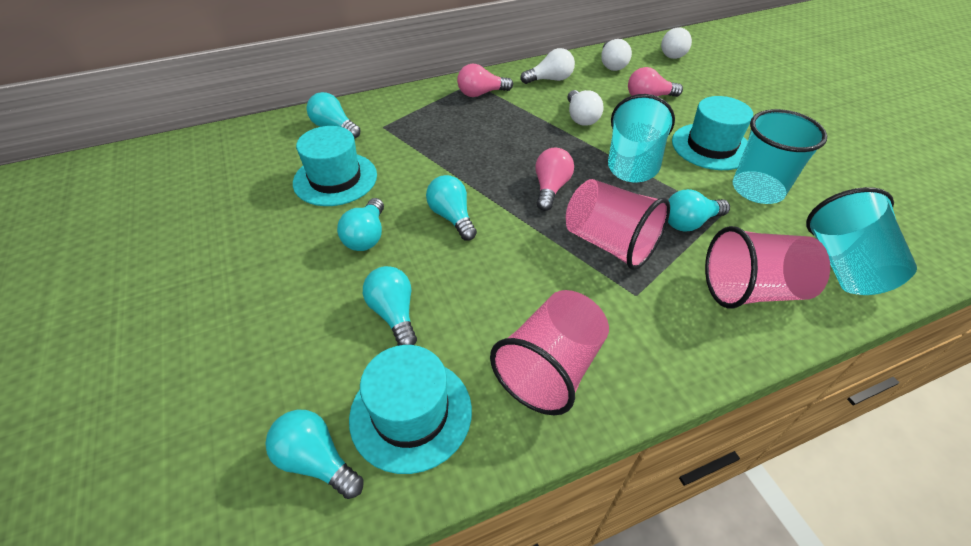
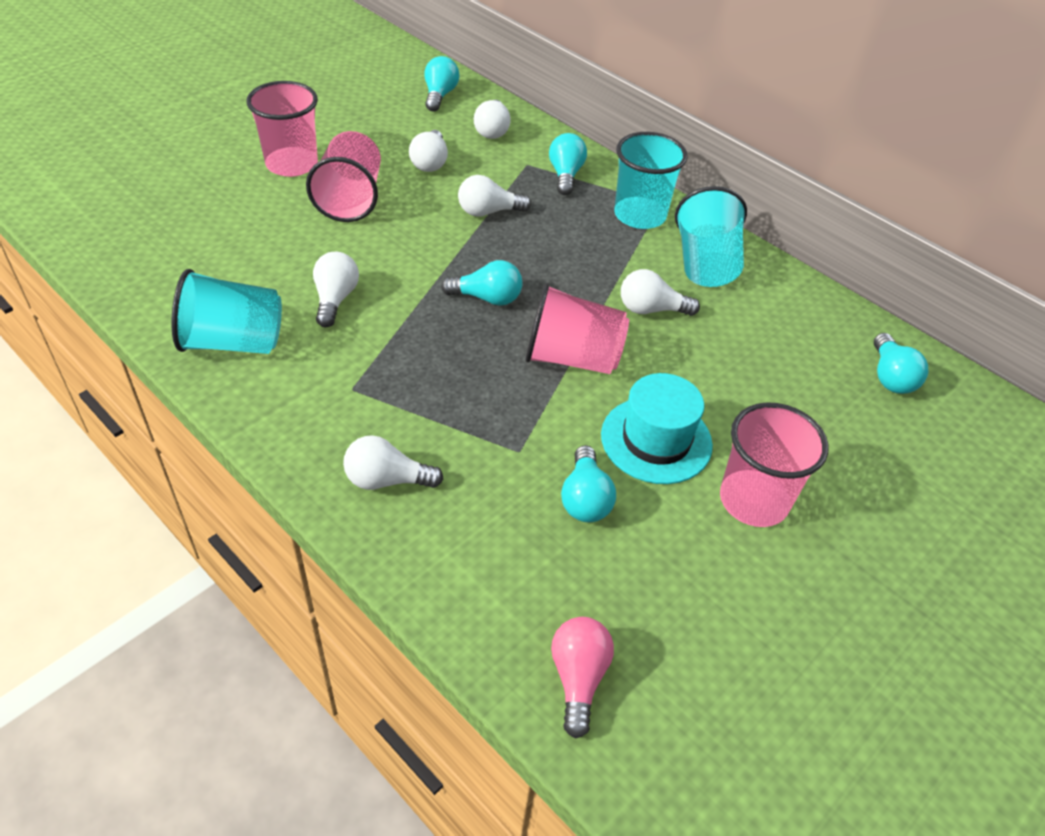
pink cup: 3 -> 4
pink light bulb: 3 -> 1
turquoise hat: 3 -> 1
turquoise light bulb: 6 -> 5
white light bulb: 4 -> 6

